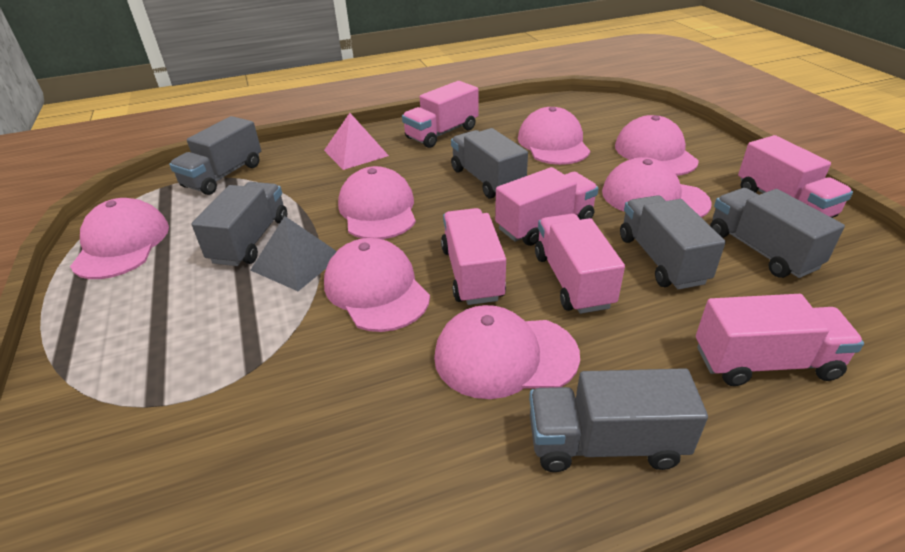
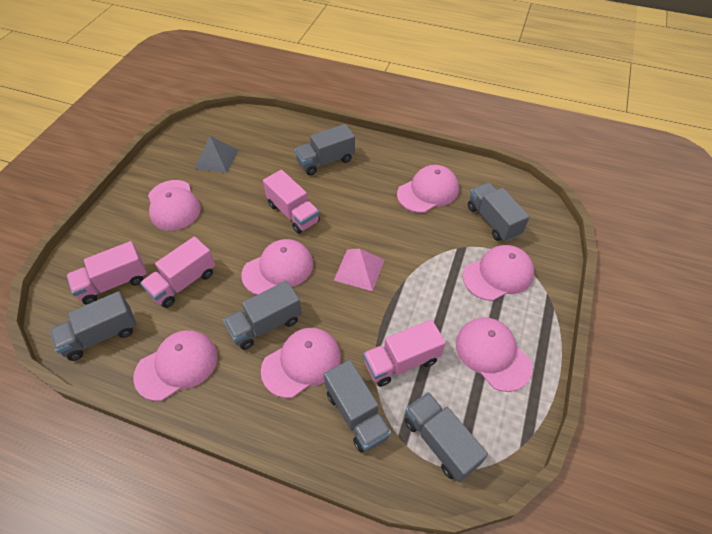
pink truck: 6 -> 4

